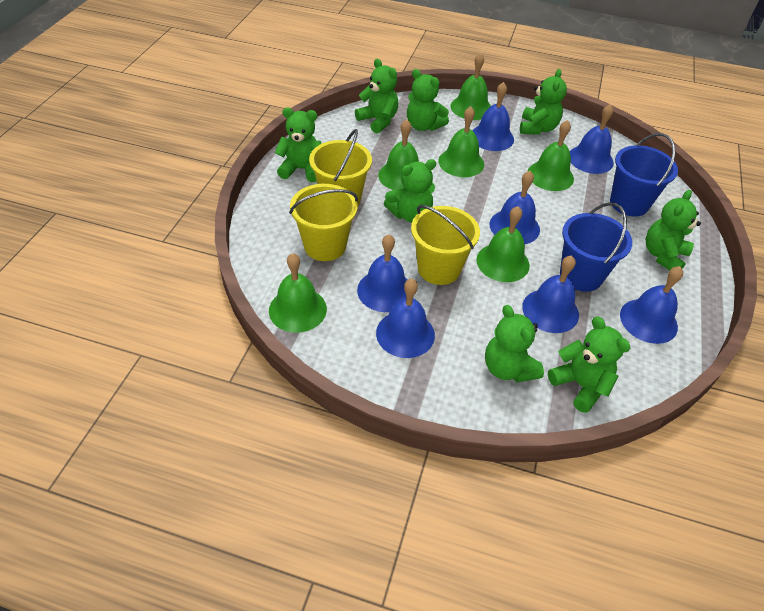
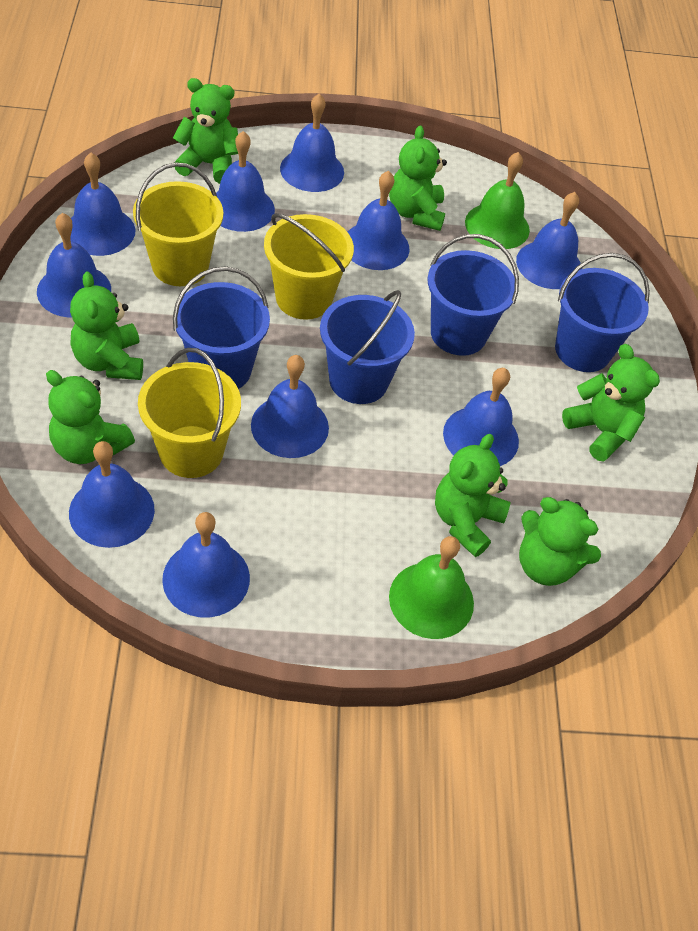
blue bell: 7 -> 10
blue bucket: 2 -> 4
green bell: 6 -> 2
green teddy bear: 8 -> 7

